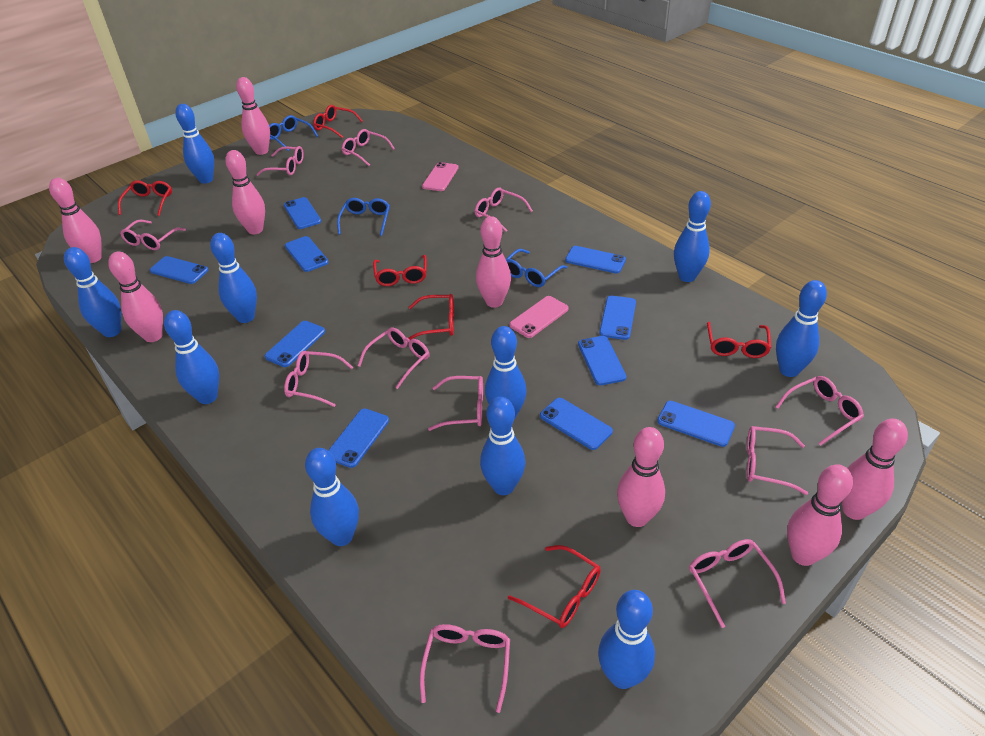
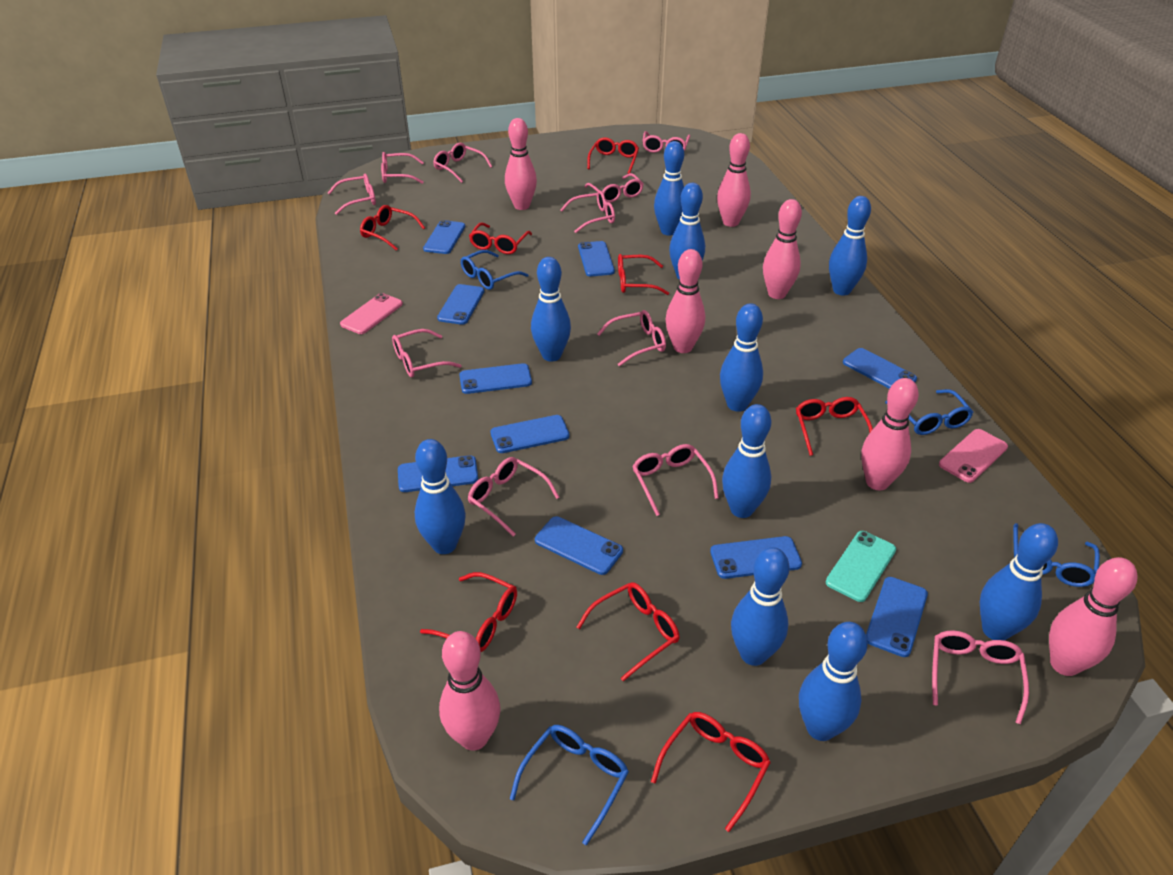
blue glasses: 3 -> 4
pink bowling pin: 8 -> 7
red glasses: 6 -> 8
turquoise phone: 0 -> 1

